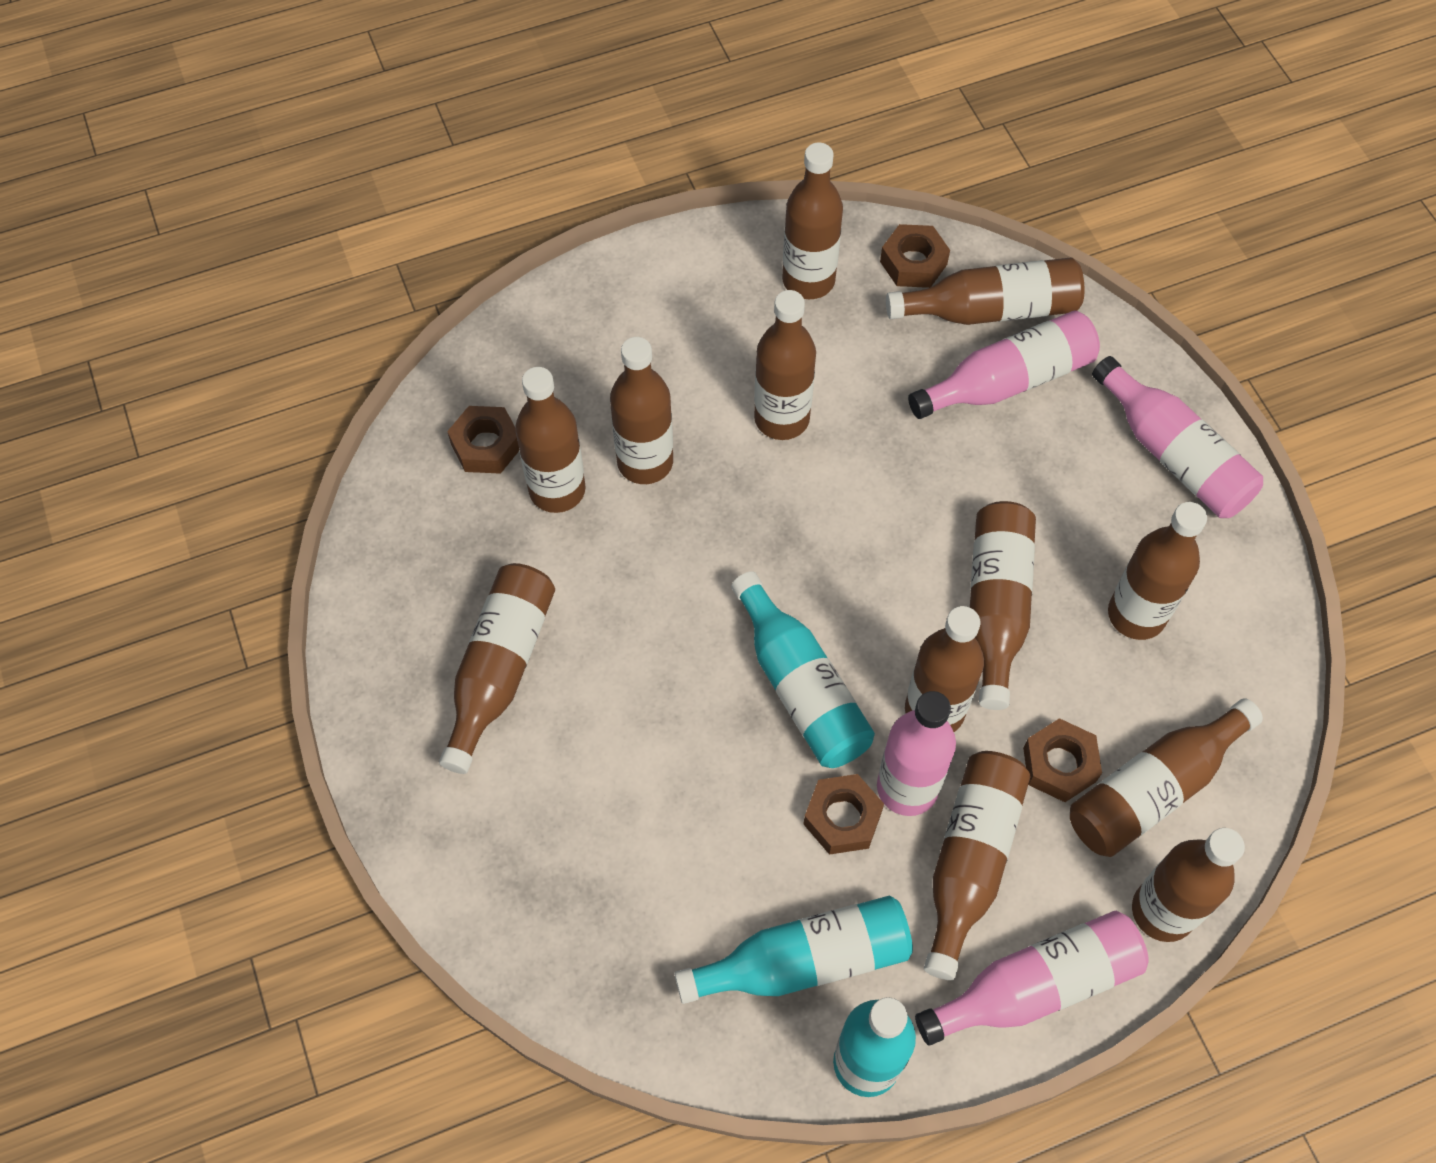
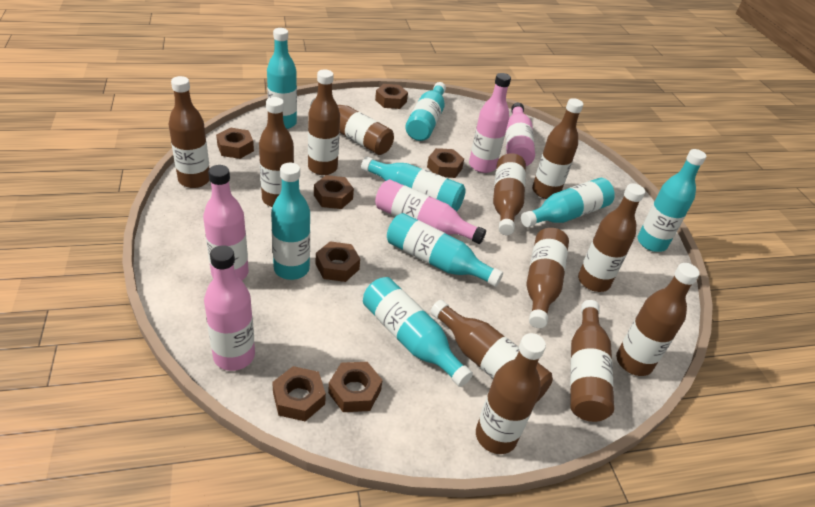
brown nut: 4 -> 7
pink bottle: 4 -> 5
turquoise bottle: 3 -> 8

